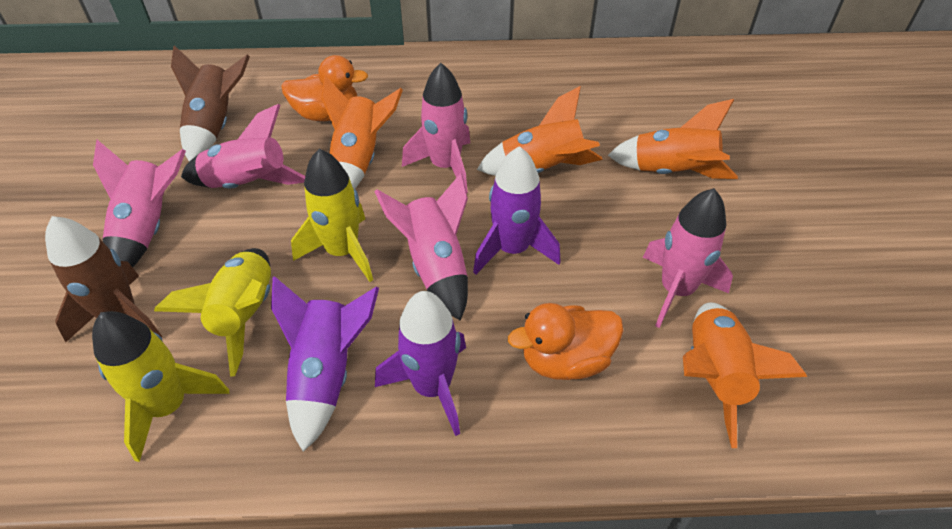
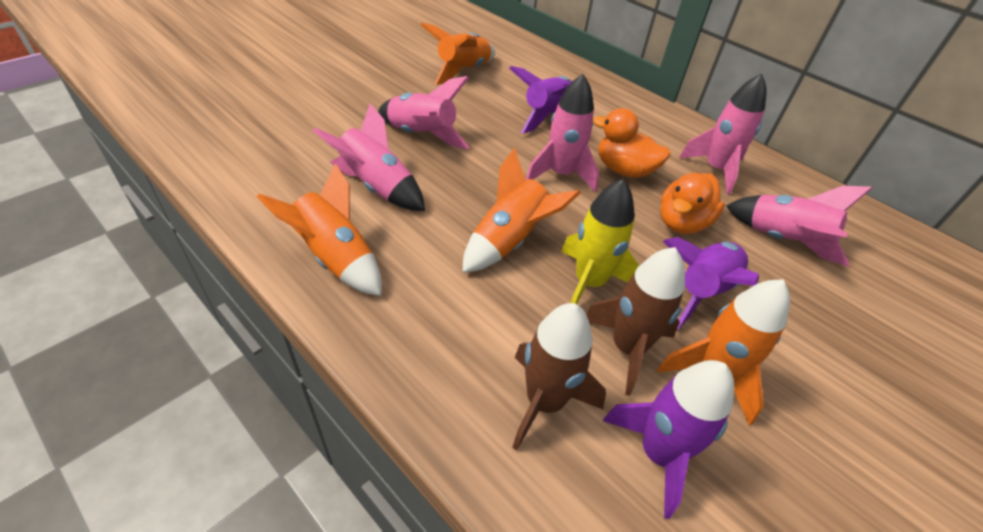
yellow rocket: 3 -> 1

